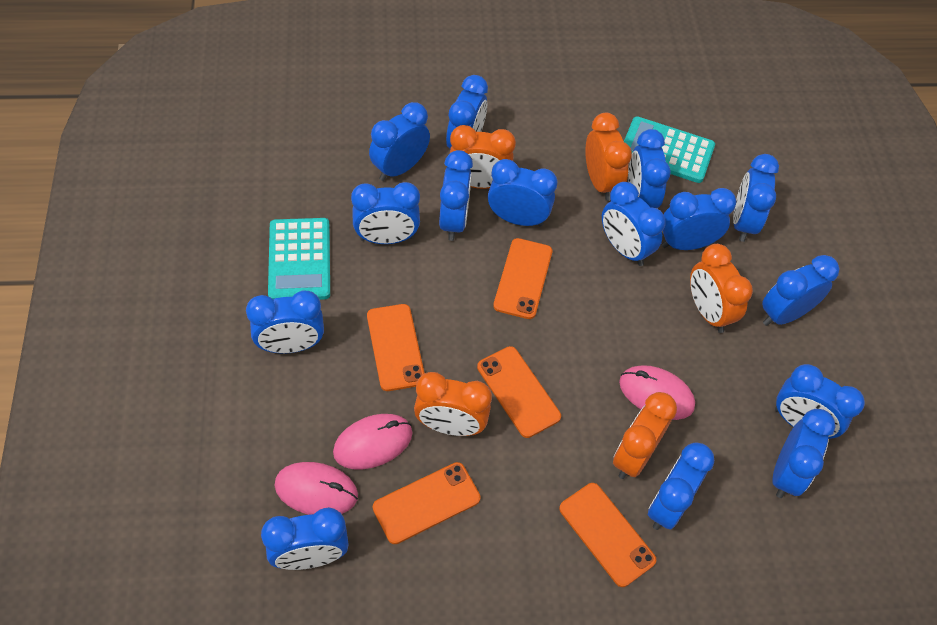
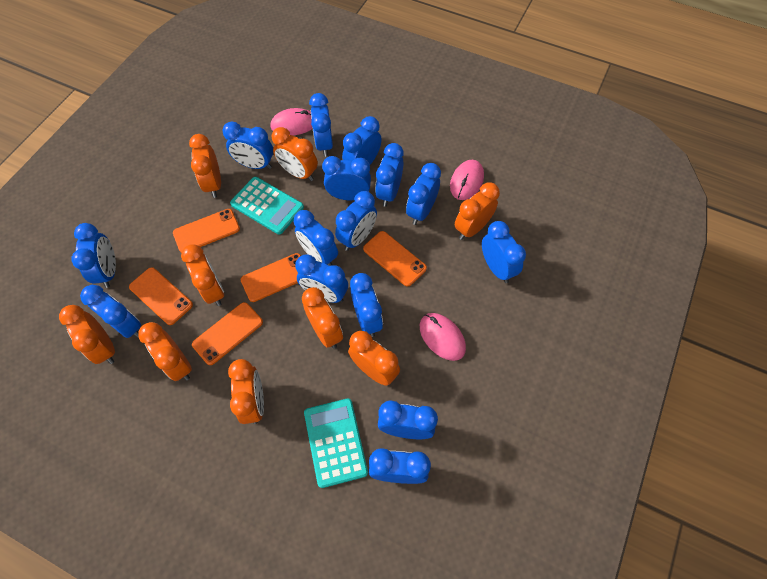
orange clock: 5 -> 9

